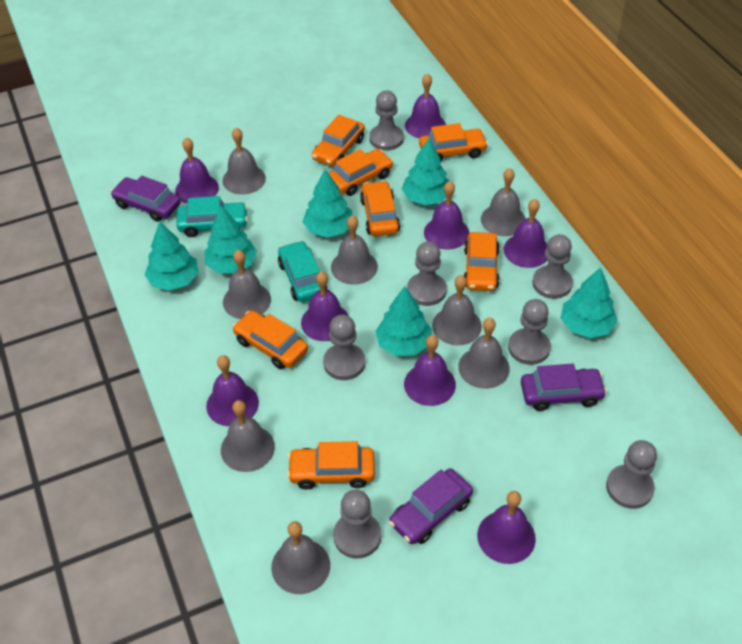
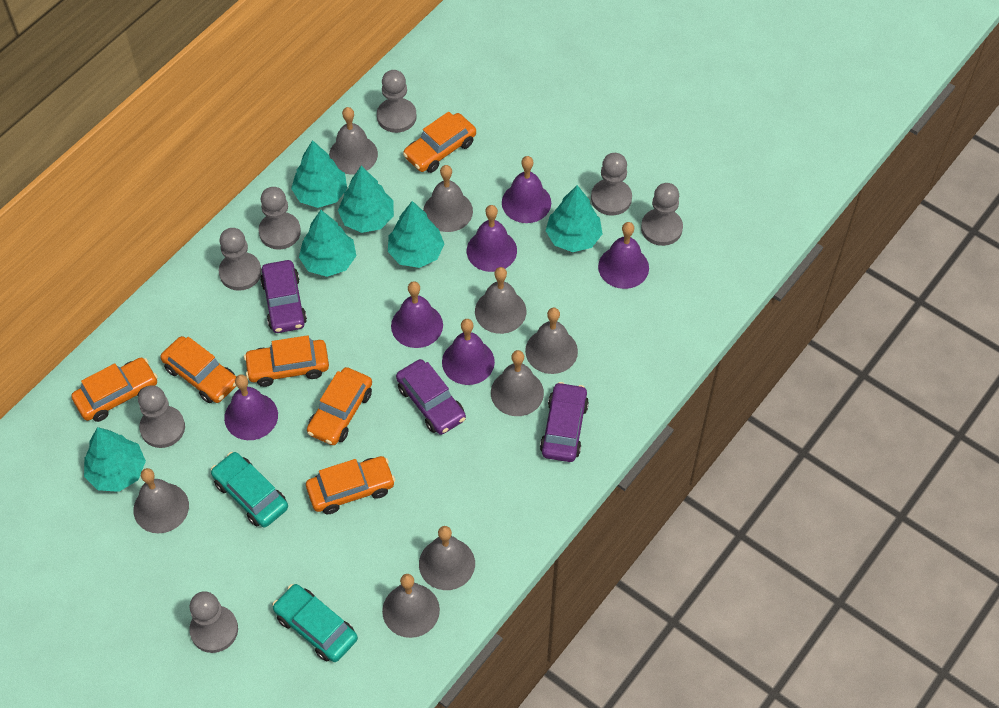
orange car: 7 -> 6
purple bell: 8 -> 6

